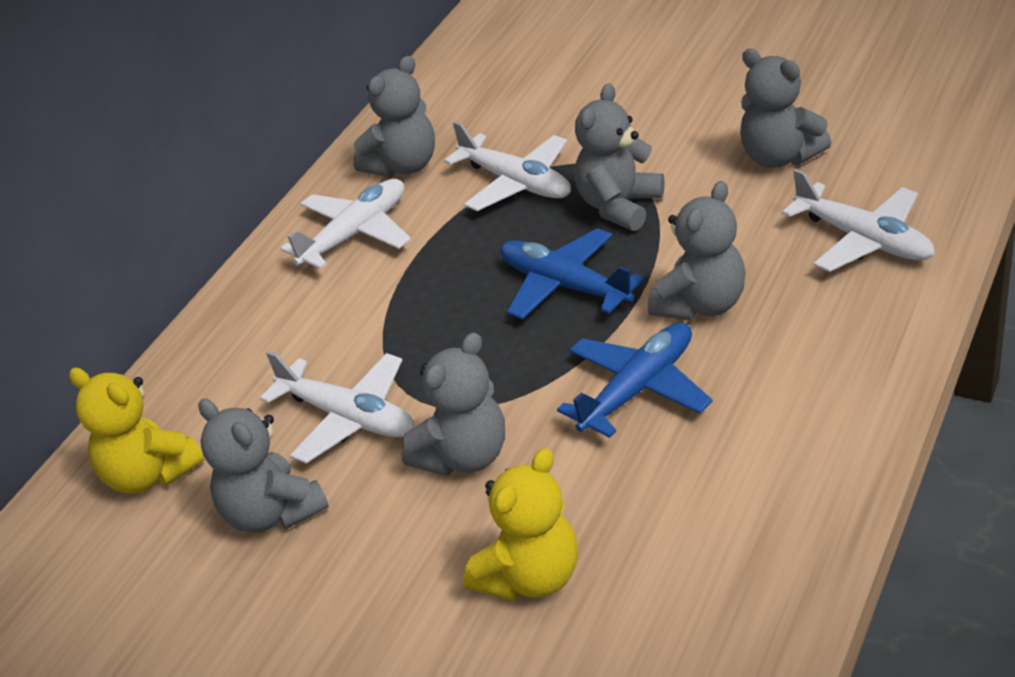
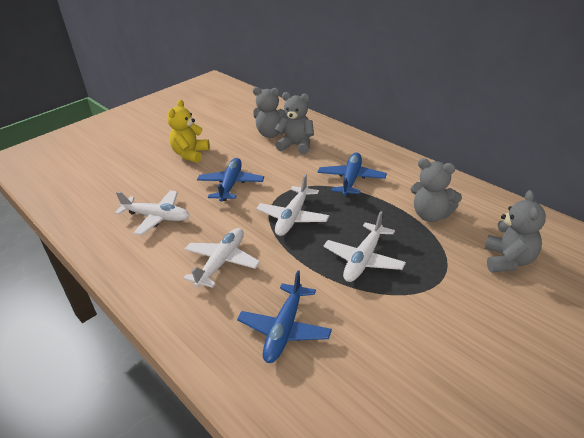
blue plane: 2 -> 3
grey teddy bear: 6 -> 4
yellow teddy bear: 2 -> 1

